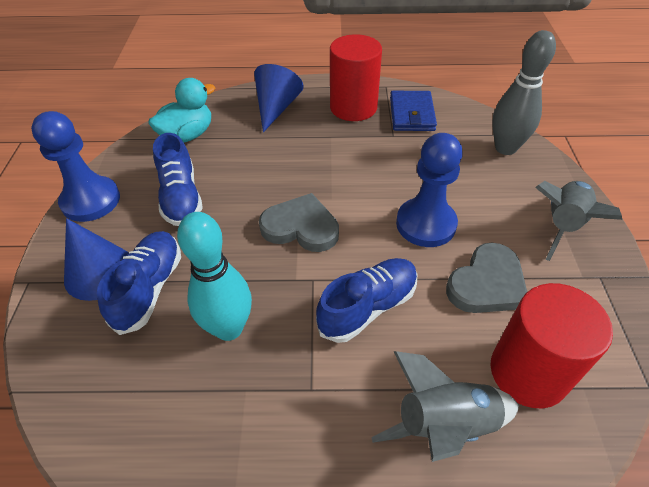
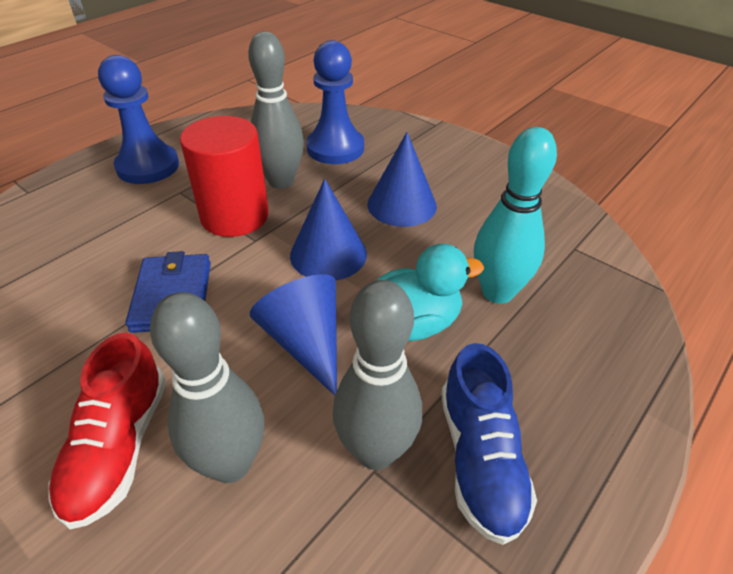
blue cone: 2 -> 3
blue shoe: 3 -> 1
grey bowling pin: 1 -> 3
grey heart: 2 -> 0
grey rocket: 2 -> 0
red cylinder: 2 -> 1
red shoe: 0 -> 1

